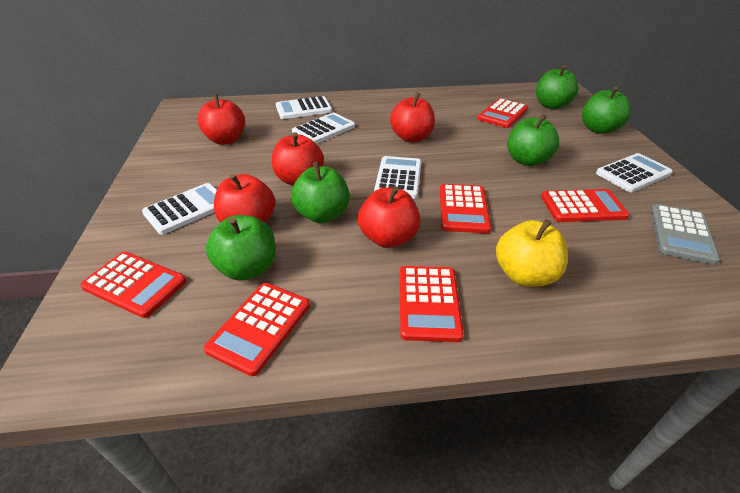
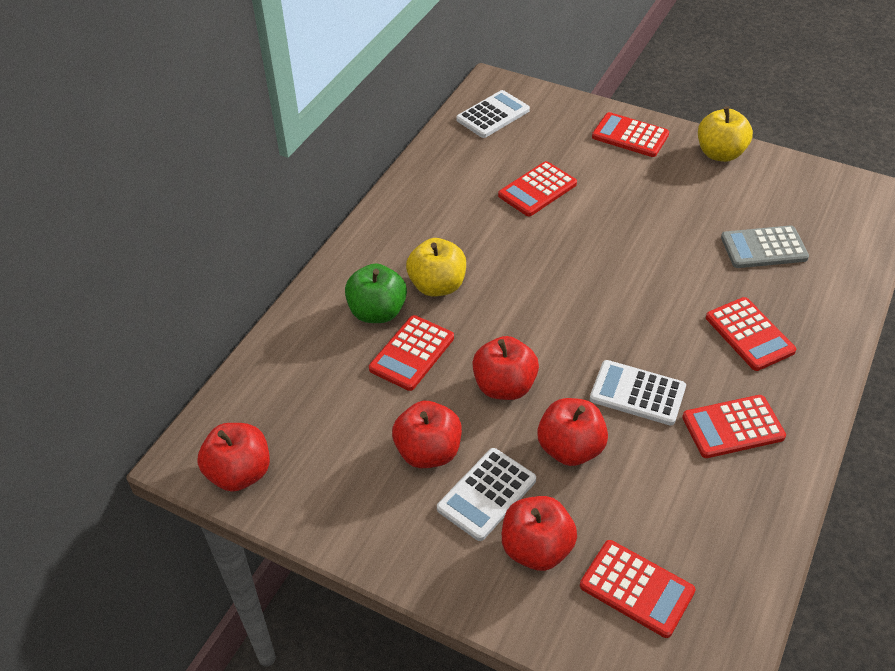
green apple: 5 -> 1
white calculator: 5 -> 3
yellow apple: 1 -> 2

